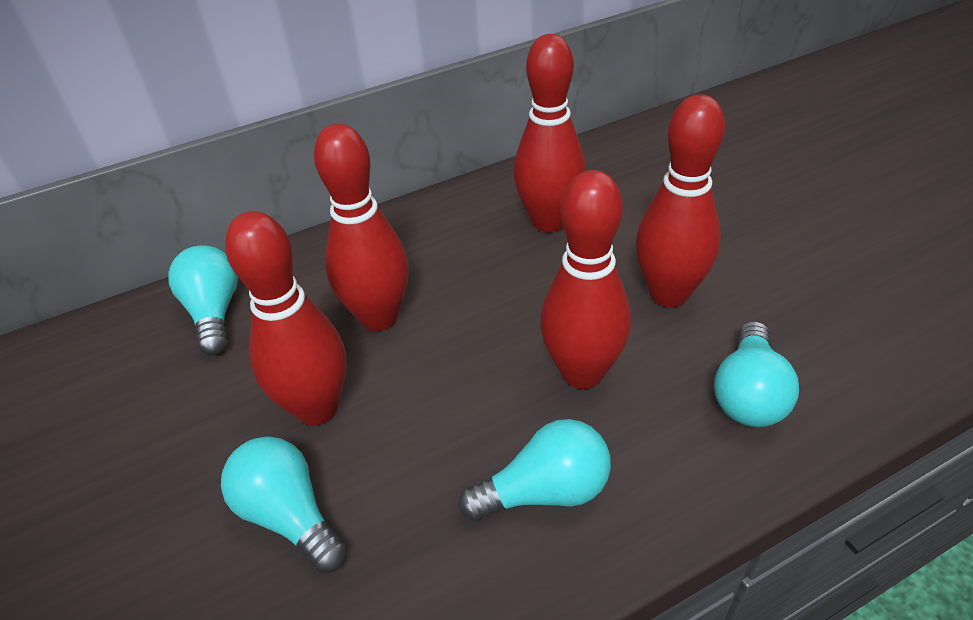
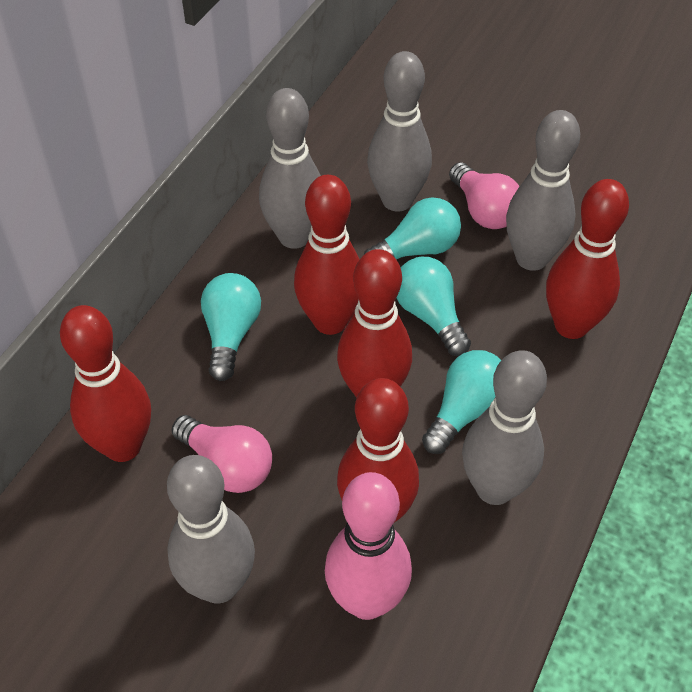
grey bowling pin: 0 -> 5
pink bowling pin: 0 -> 1
pink light bulb: 0 -> 2

